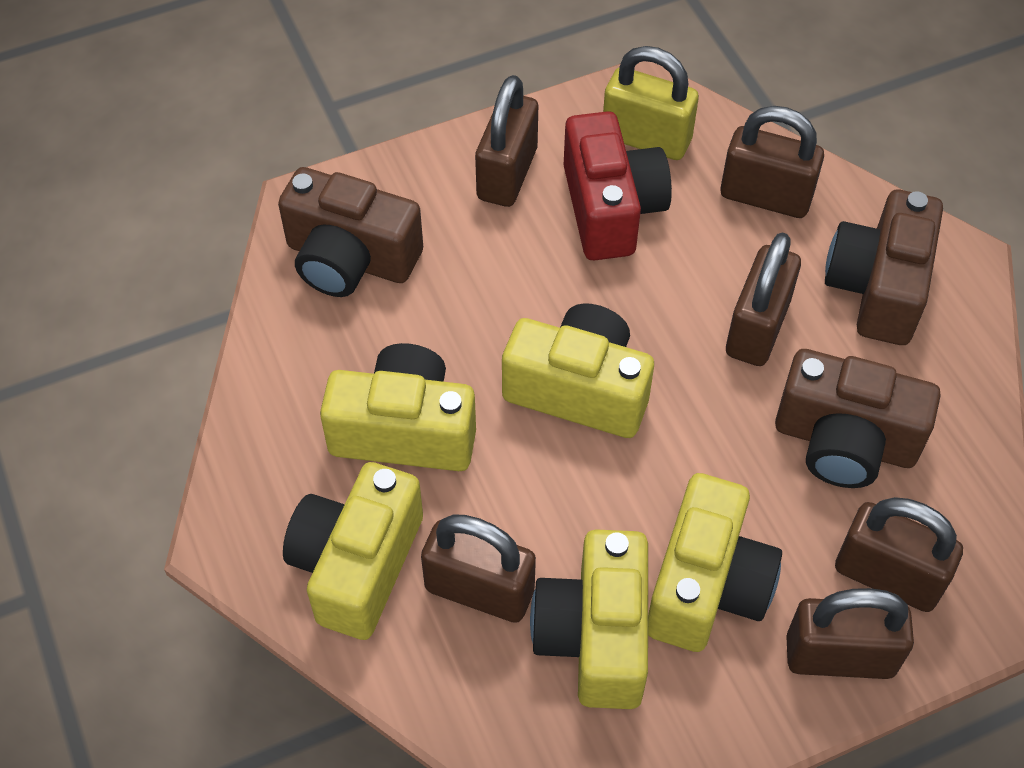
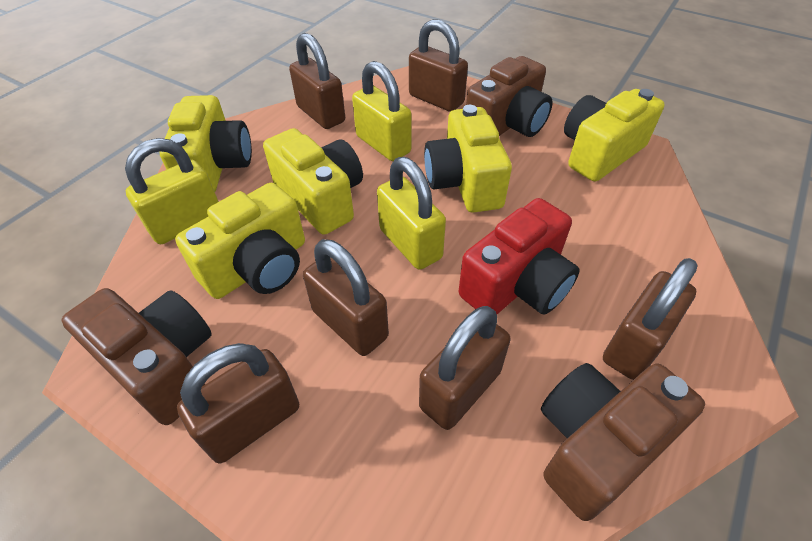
yellow padlock: 1 -> 3

